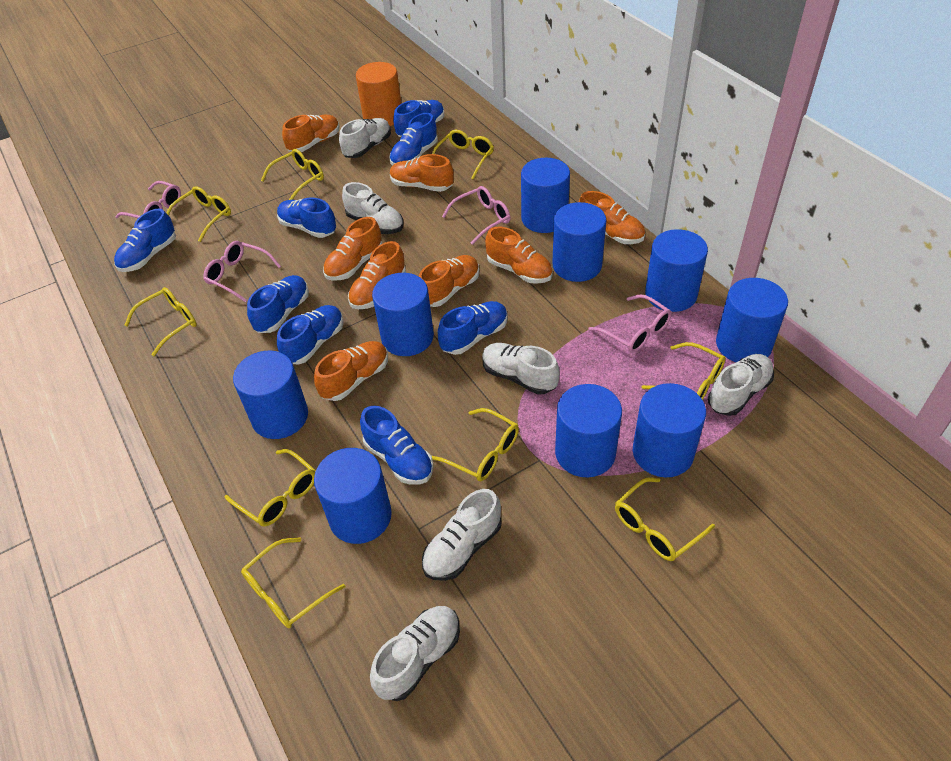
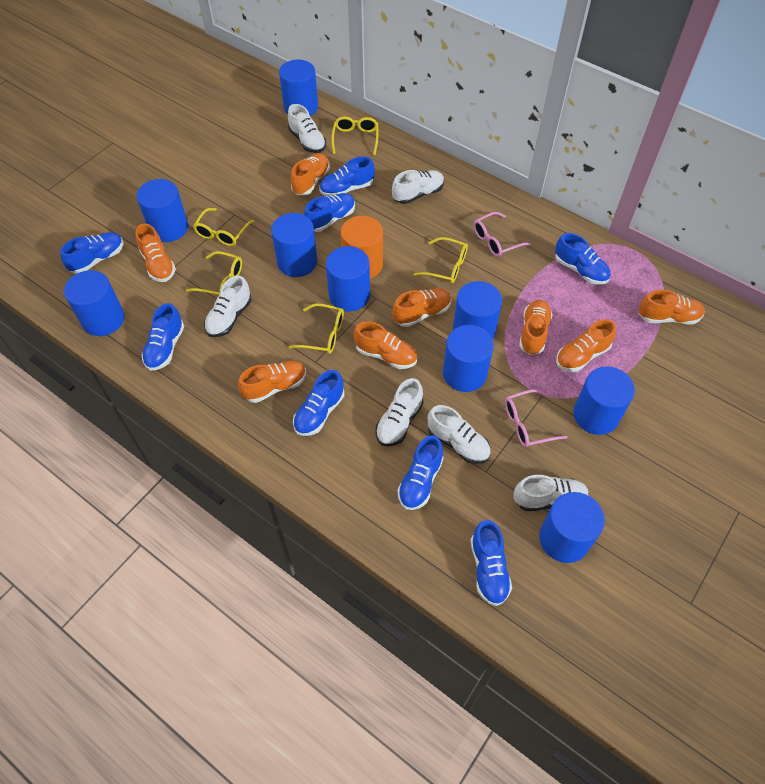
pink glasses: 4 -> 2
yellow glasses: 9 -> 5

